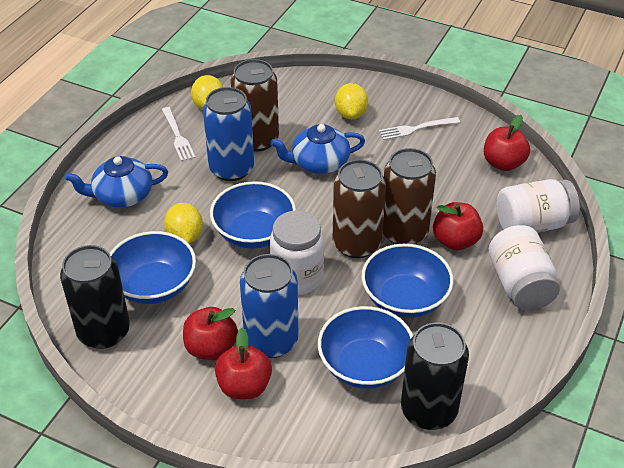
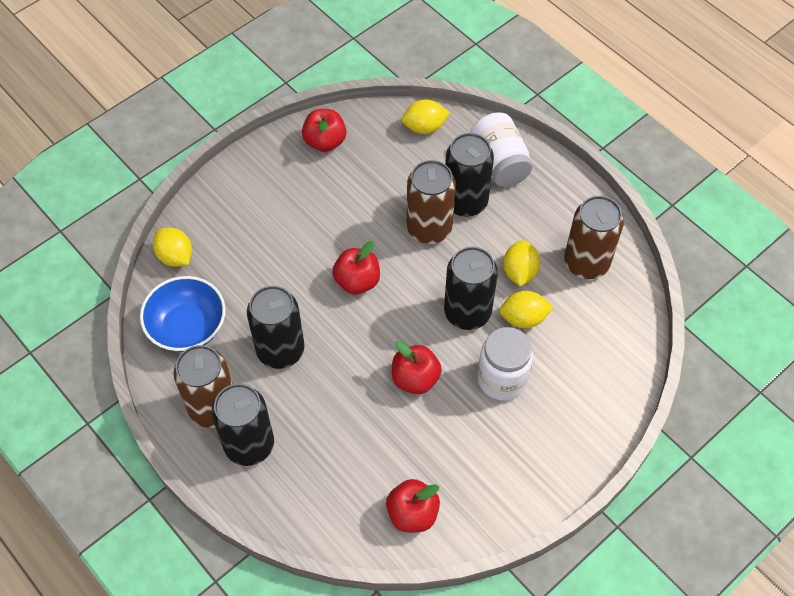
black can: 2 -> 4
blue bowl: 4 -> 1
blue can: 2 -> 0
blue teapot: 2 -> 0
white fork: 2 -> 0
white jar: 3 -> 2
yellow lemon: 3 -> 4

